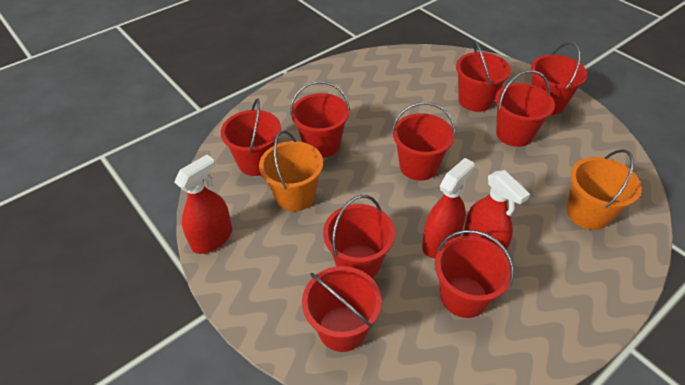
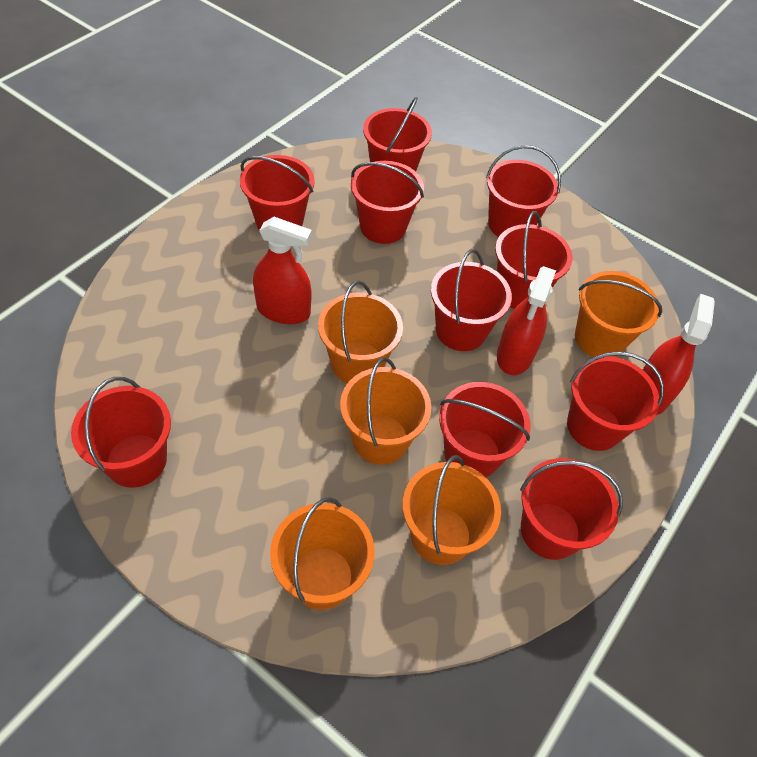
orange bucket: 2 -> 5
red bucket: 9 -> 10

